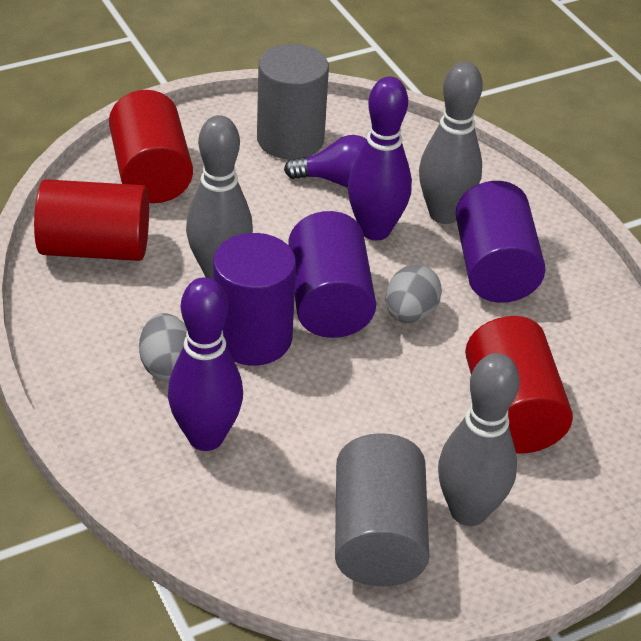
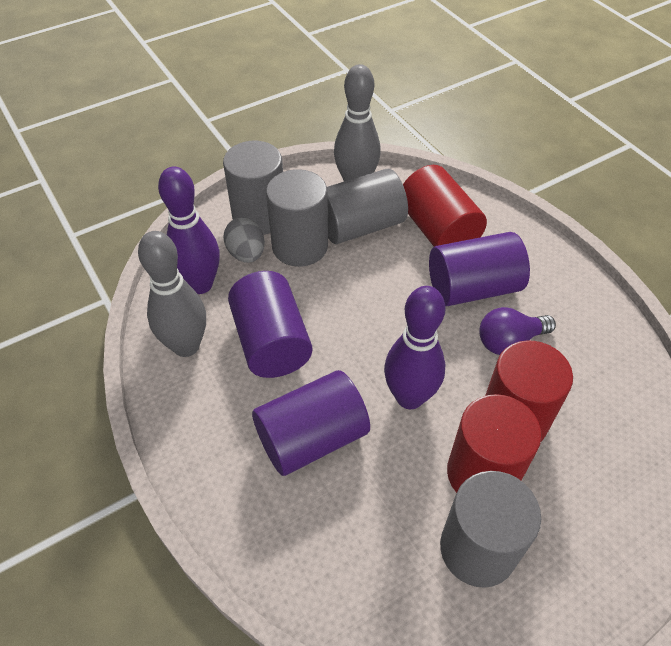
grey bowling pin: 3 -> 2
grey cylinder: 2 -> 4
grey egg: 2 -> 1

